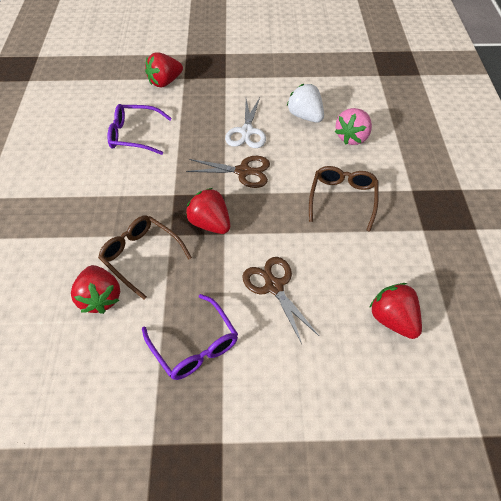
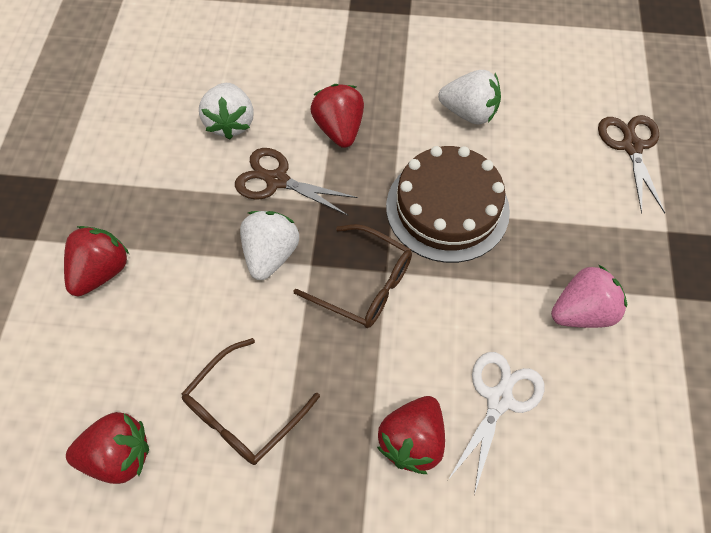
brown cake: 0 -> 1
purple glasses: 2 -> 0
white strawberry: 1 -> 3

